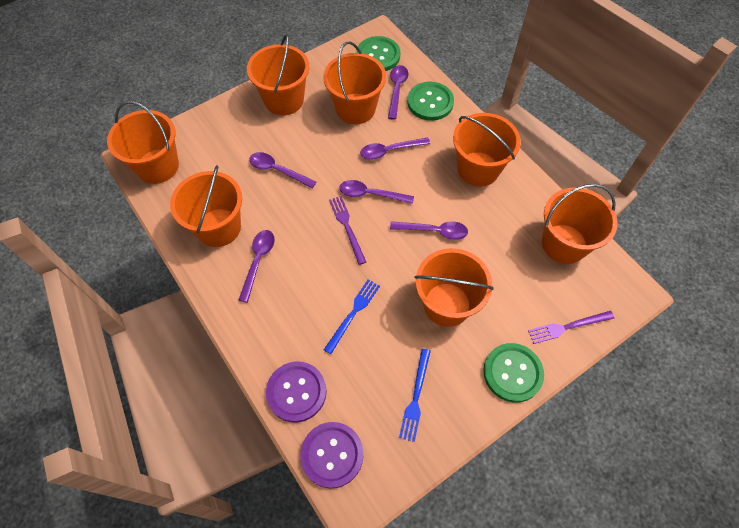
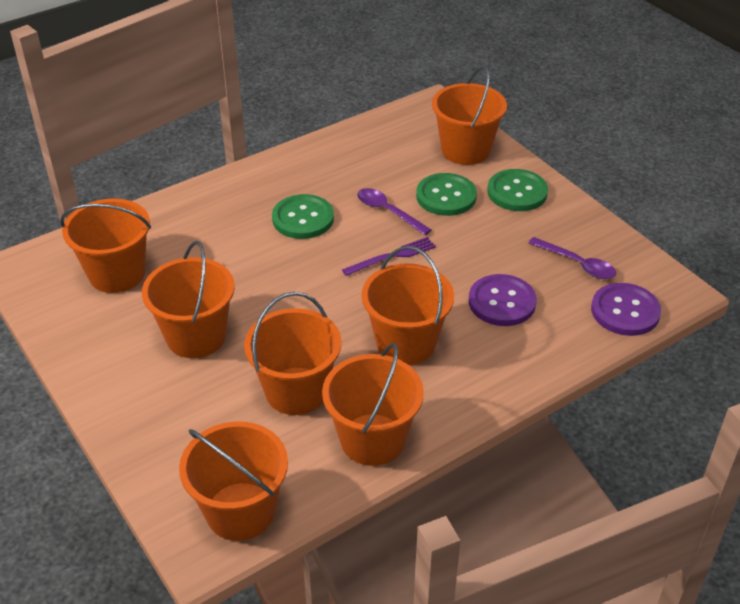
blue fork: 2 -> 0
purple fork: 2 -> 1
purple spoon: 6 -> 2

